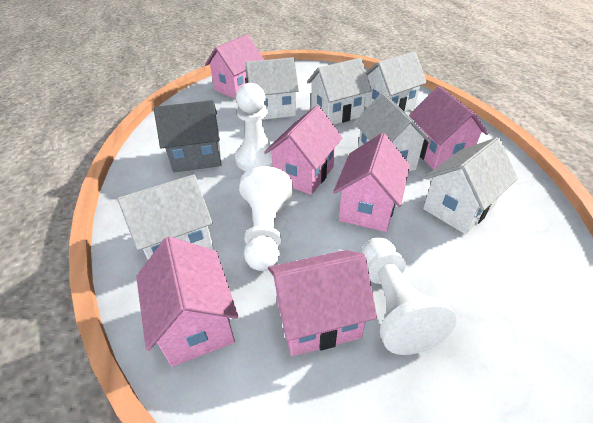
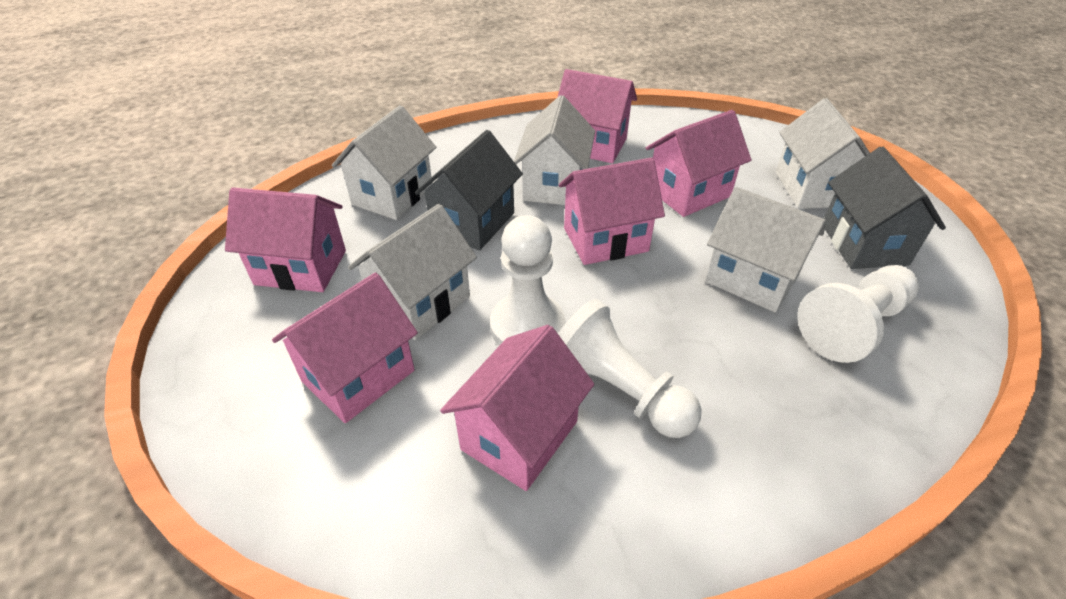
grey house: 1 -> 2
white house: 6 -> 5

